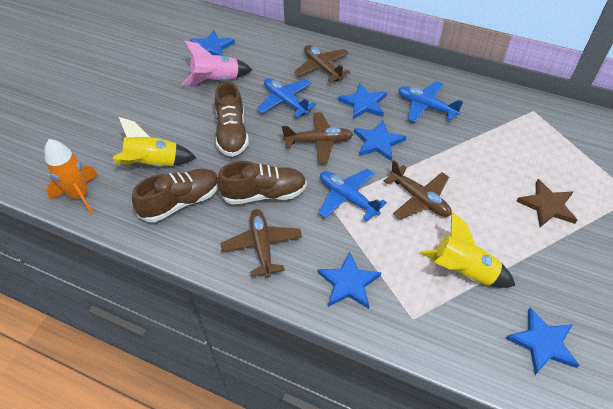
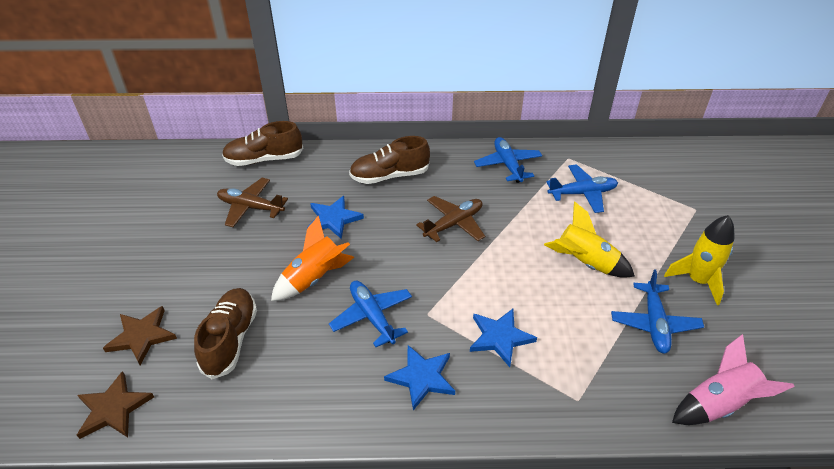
blue plane: 3 -> 4
blue star: 5 -> 3
brown plane: 4 -> 2
brown star: 1 -> 2

